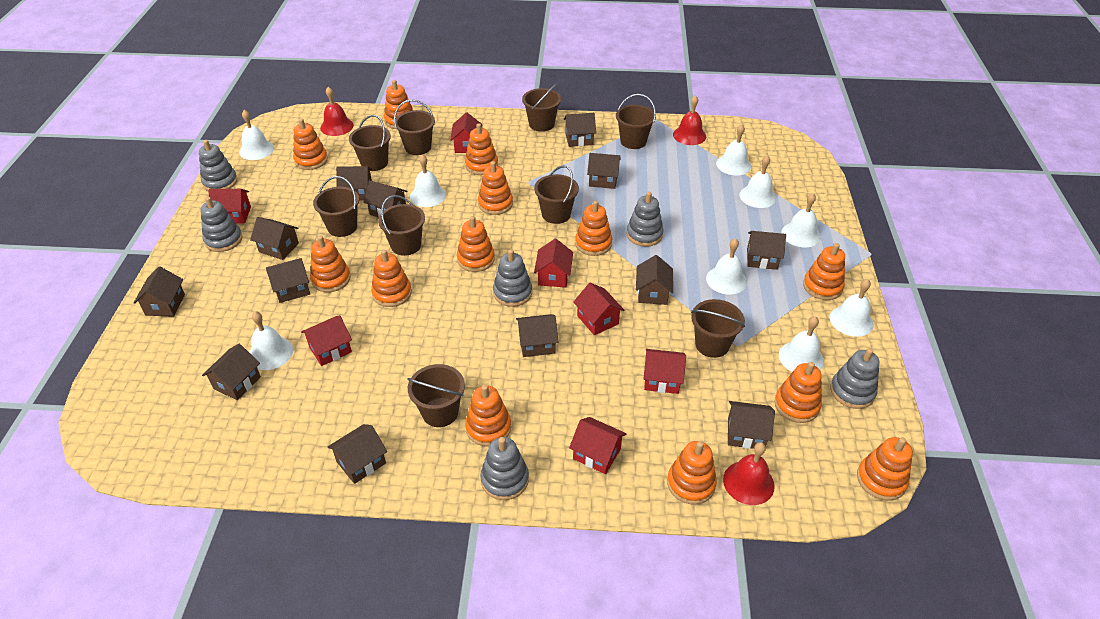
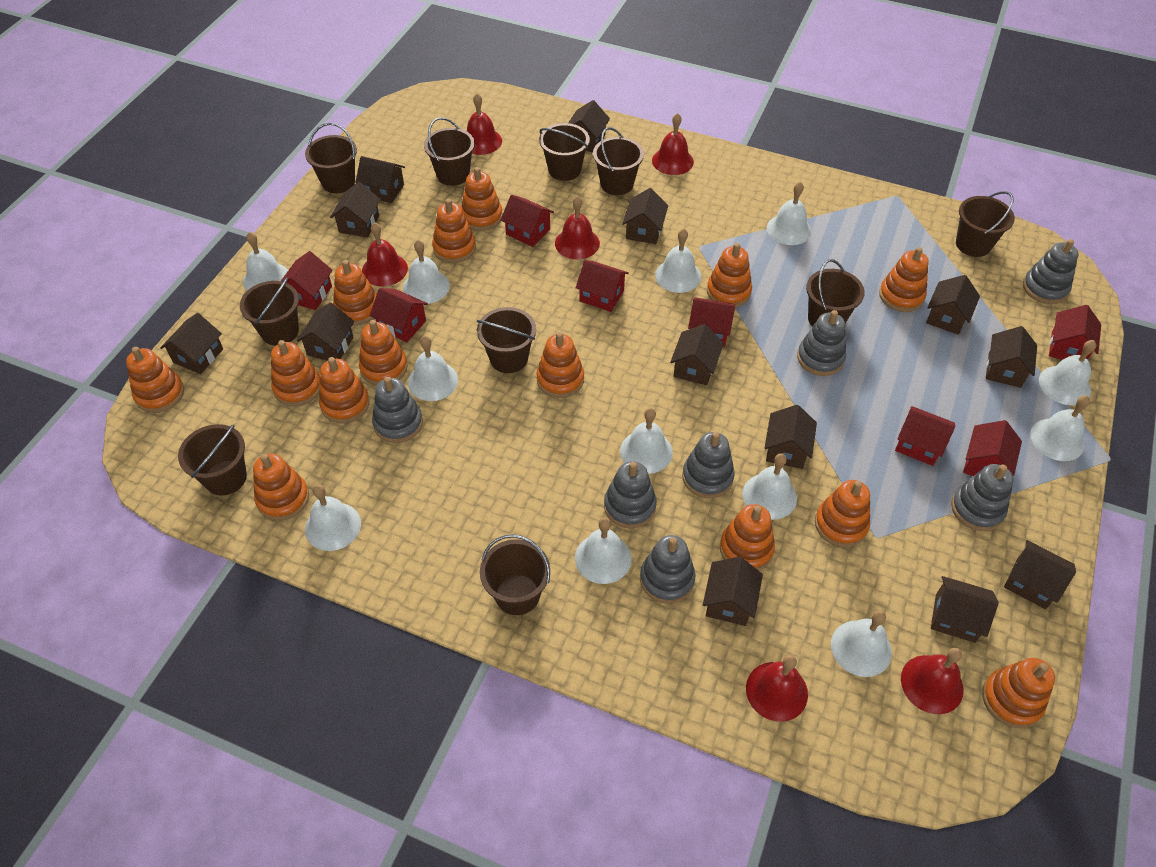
brown bucket: 9 -> 10
grey stacking toy: 6 -> 7
orange stacking toy: 13 -> 14
red bell: 3 -> 6
red house: 7 -> 8
white bell: 9 -> 12

